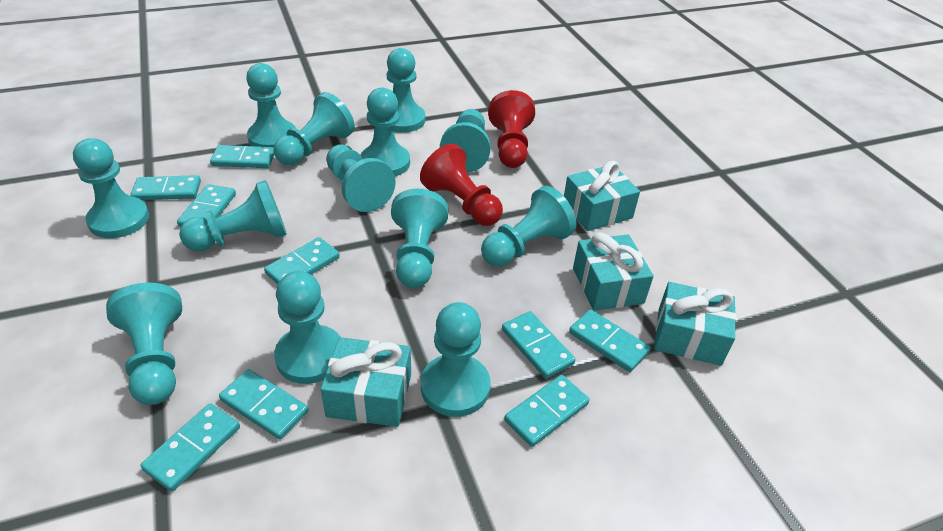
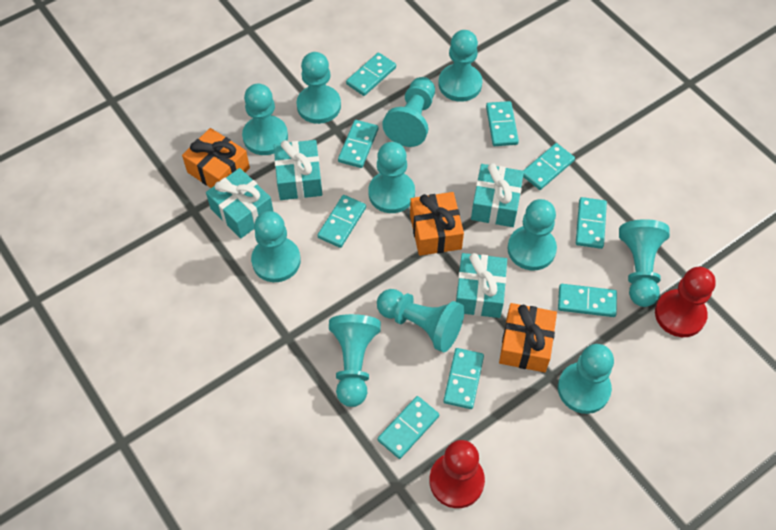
orange gift: 0 -> 3
turquoise pawn: 13 -> 11

